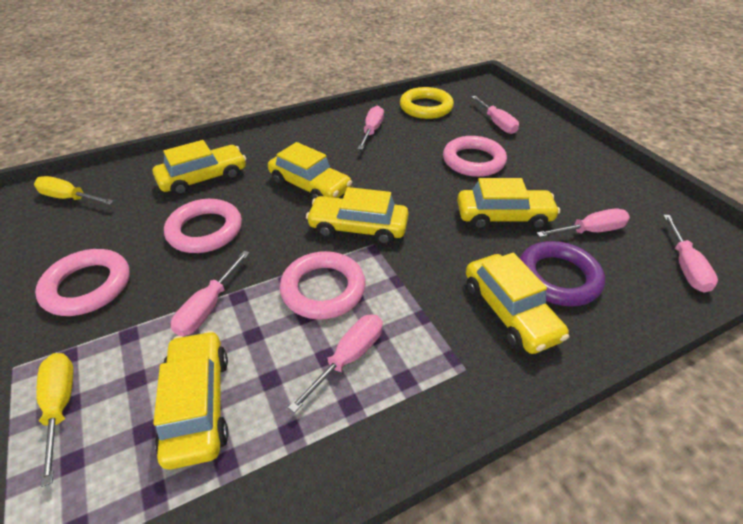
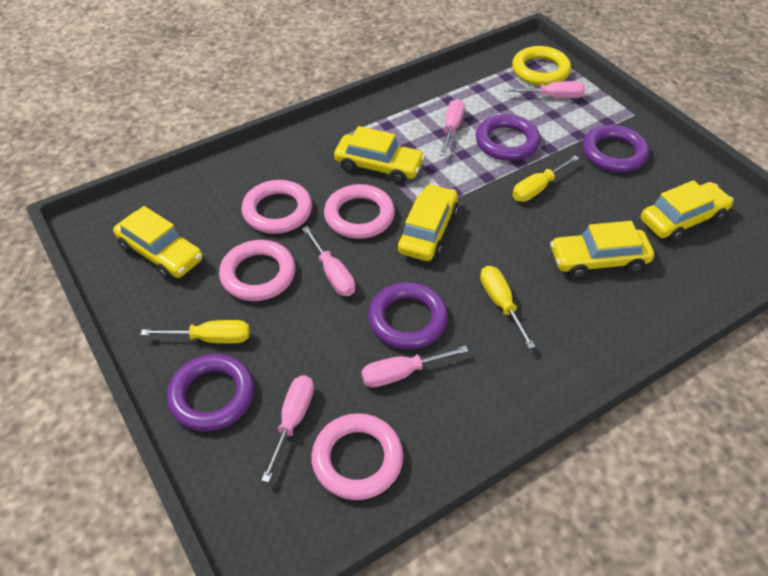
pink screwdriver: 6 -> 5
purple ring: 1 -> 4
yellow car: 6 -> 5
yellow screwdriver: 2 -> 3

